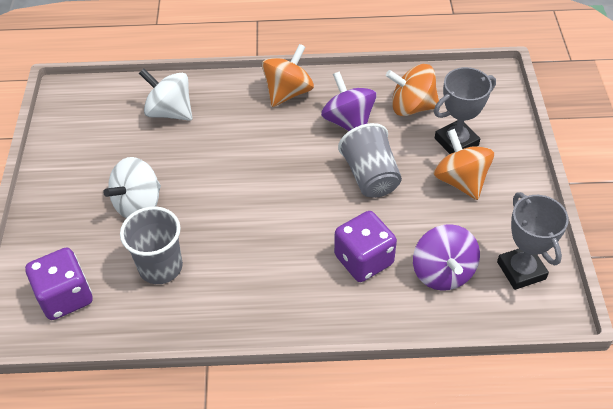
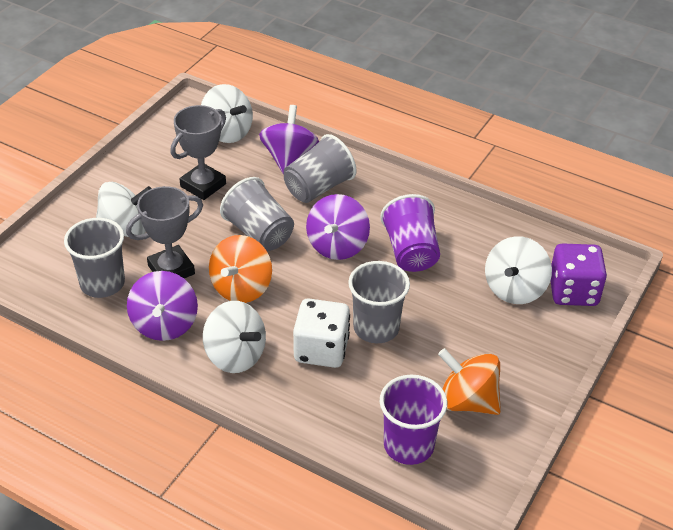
grey cup: 2 -> 4
orange spinning top: 3 -> 2
purple cup: 0 -> 2
purple dice: 2 -> 1
purple spinning top: 2 -> 3
white dice: 0 -> 1
white spinning top: 2 -> 4

